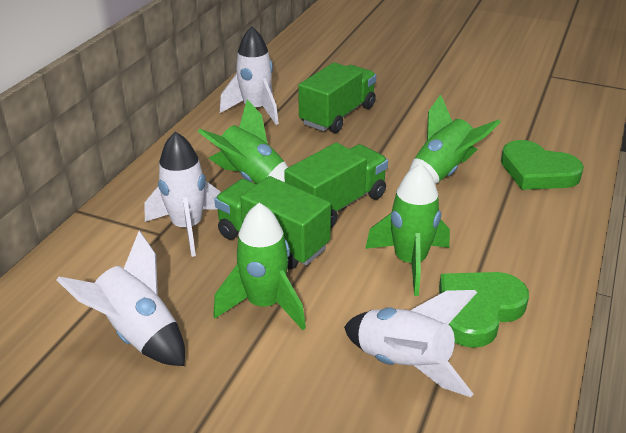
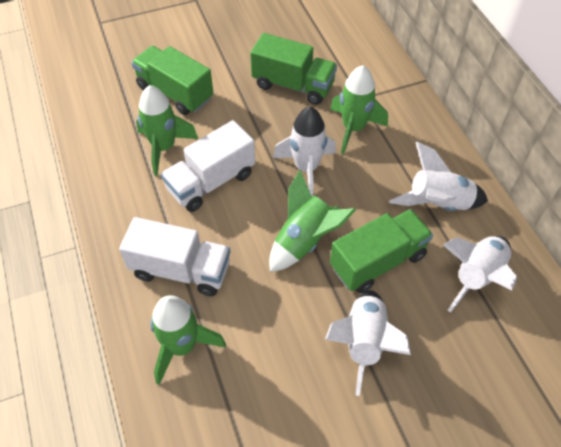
green heart: 2 -> 0
white truck: 0 -> 2

